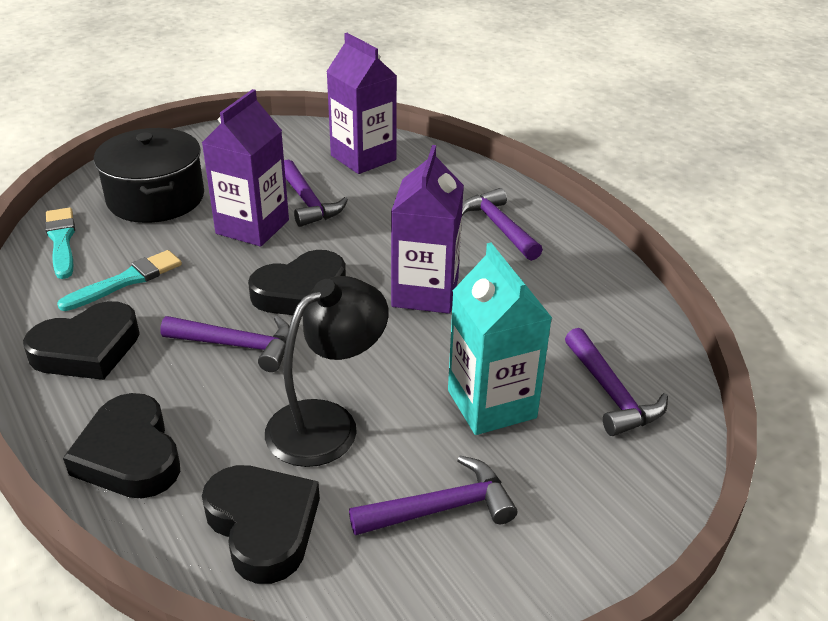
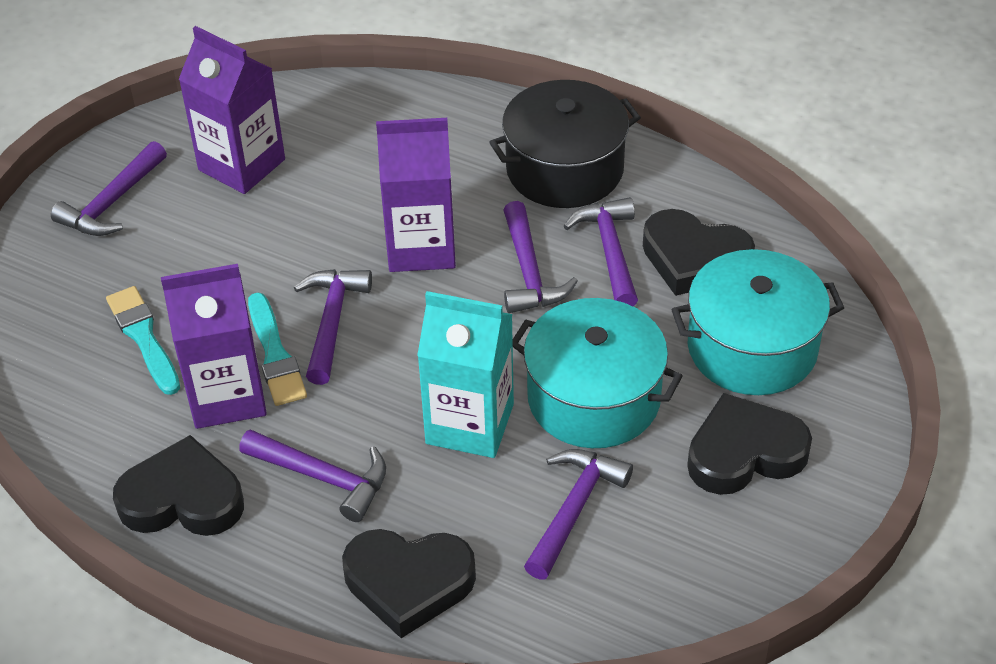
black lamp: 1 -> 0
purple hammer: 5 -> 6
turquoise pot: 0 -> 2

